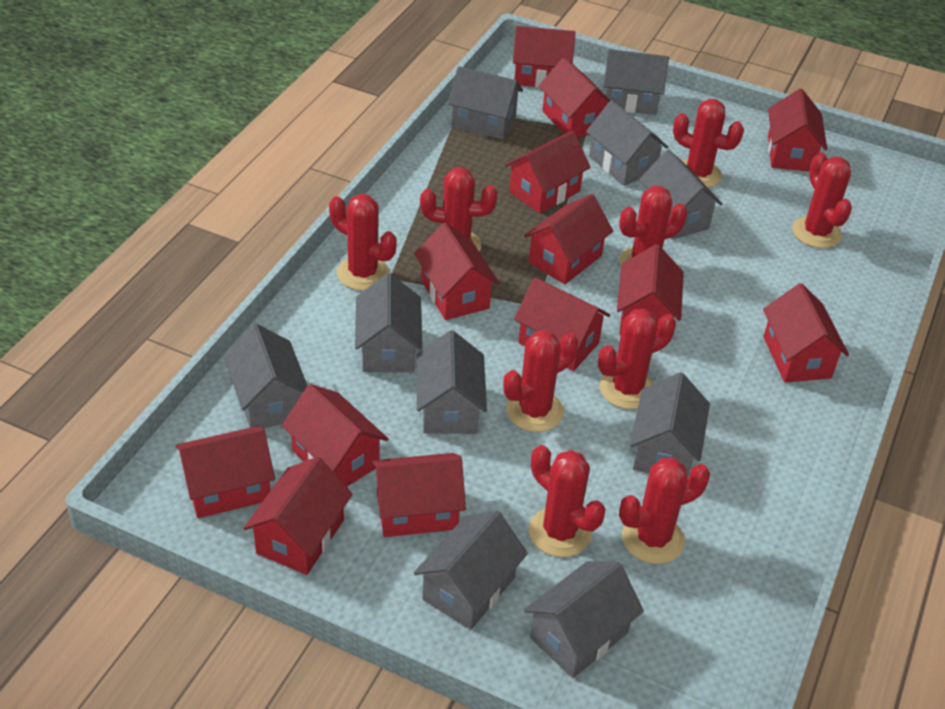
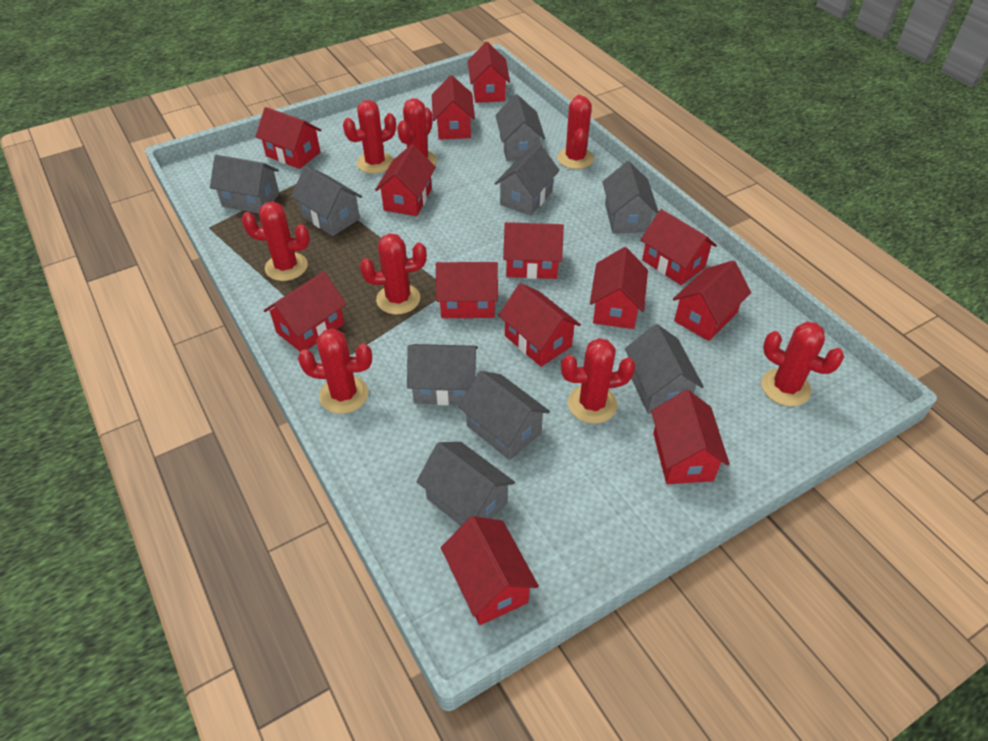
grey house: 10 -> 9
red cactus: 9 -> 8

